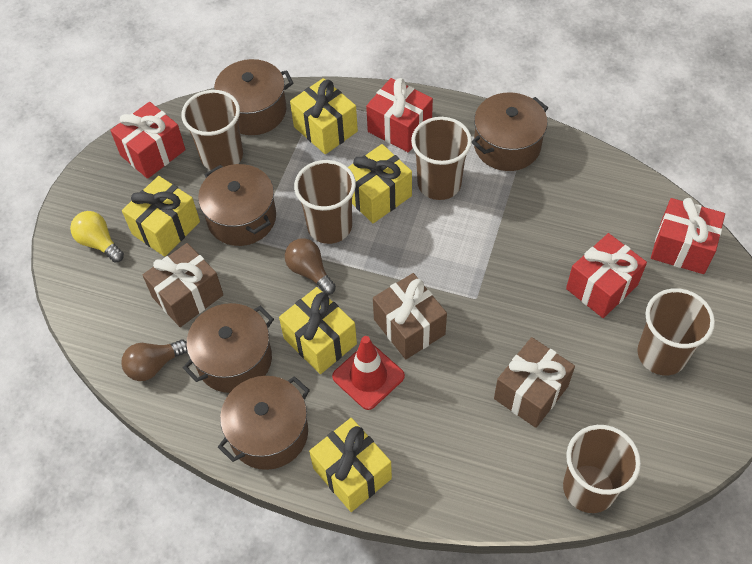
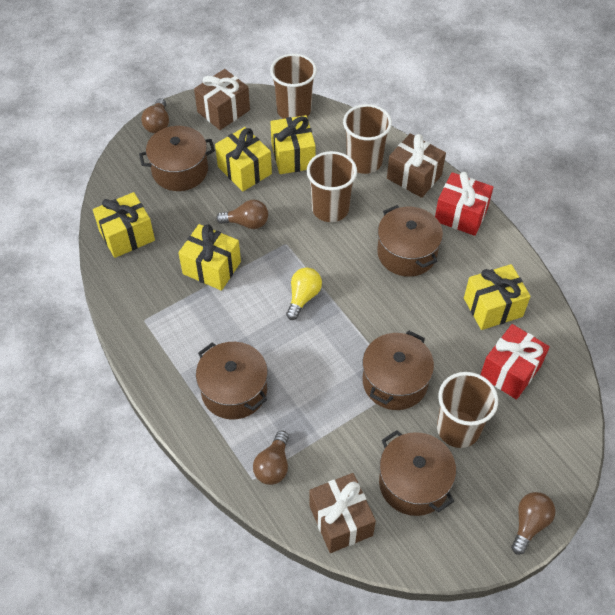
brown cup: 5 -> 4
brown light bulb: 2 -> 4
red gift: 4 -> 2
red traffic cone: 1 -> 0

